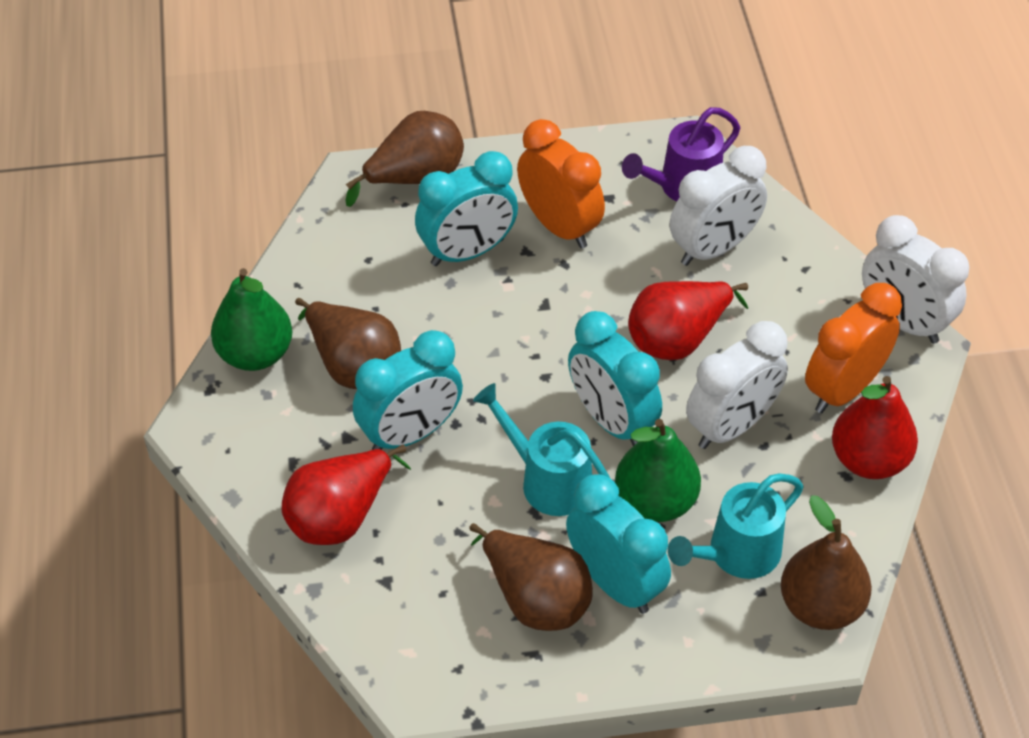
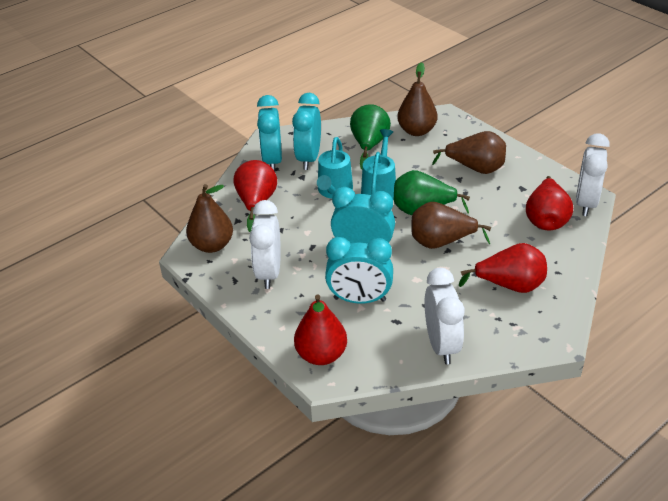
orange clock: 2 -> 0
purple watering can: 1 -> 0
red pear: 3 -> 4

